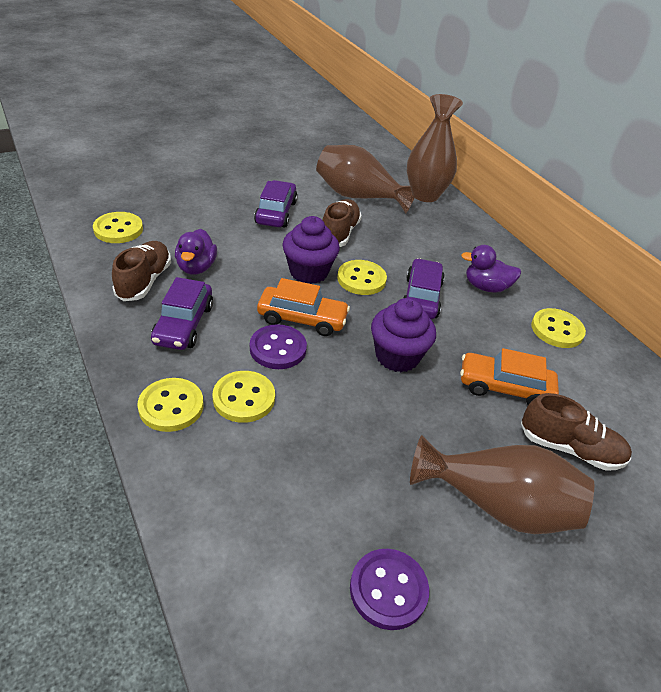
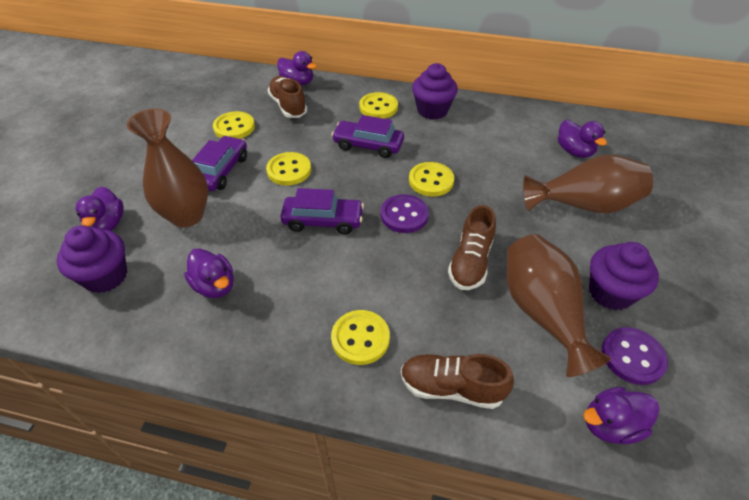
orange car: 2 -> 0
purple cupcake: 2 -> 3
purple duck: 2 -> 5

